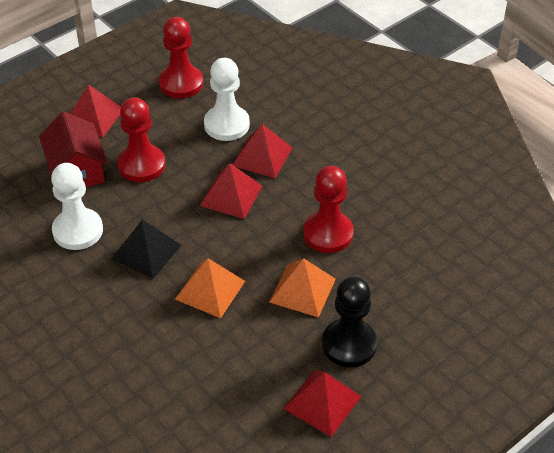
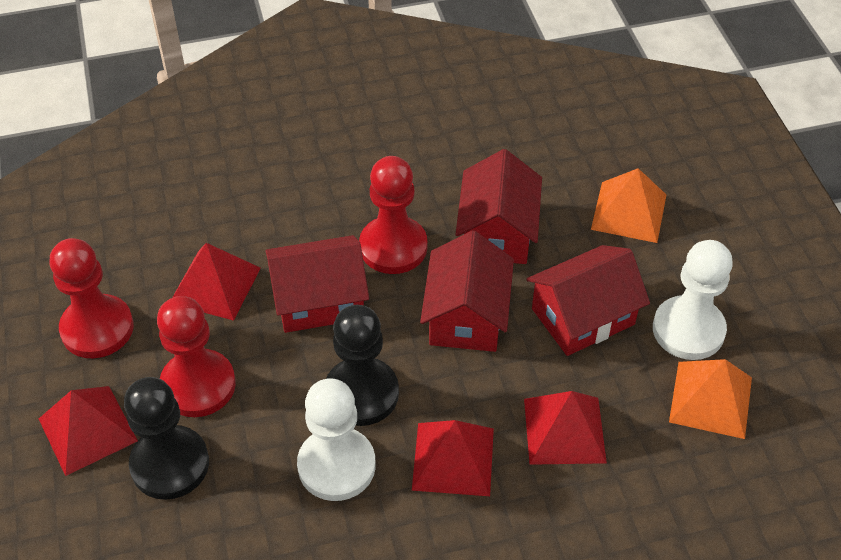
black pawn: 1 -> 2
black pyramid: 1 -> 0
red house: 1 -> 4

